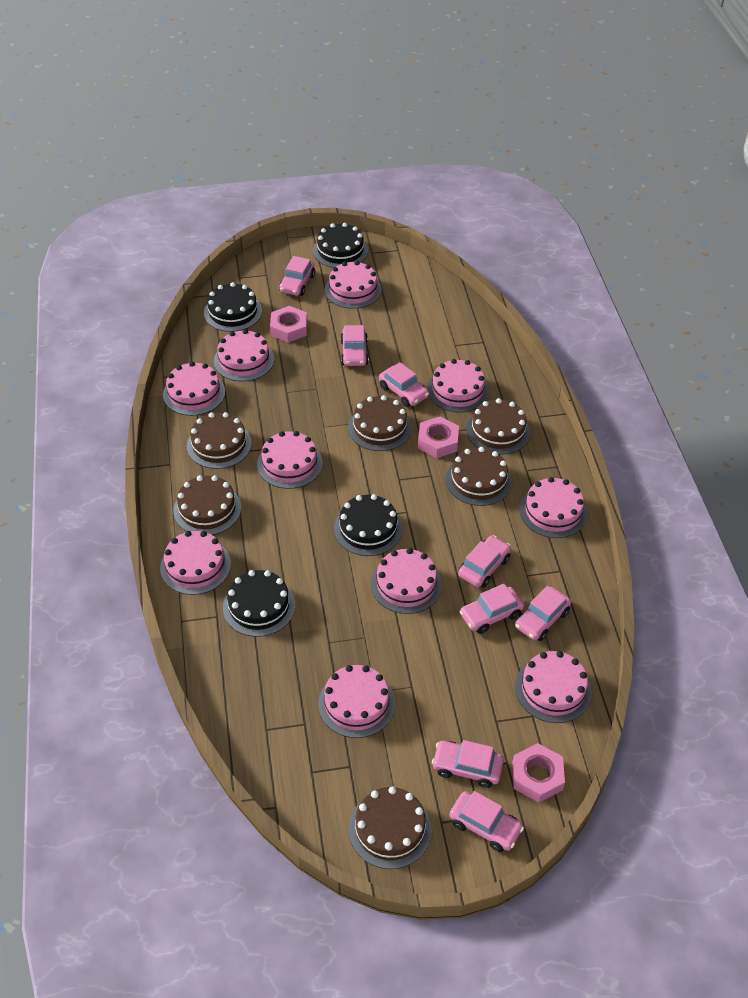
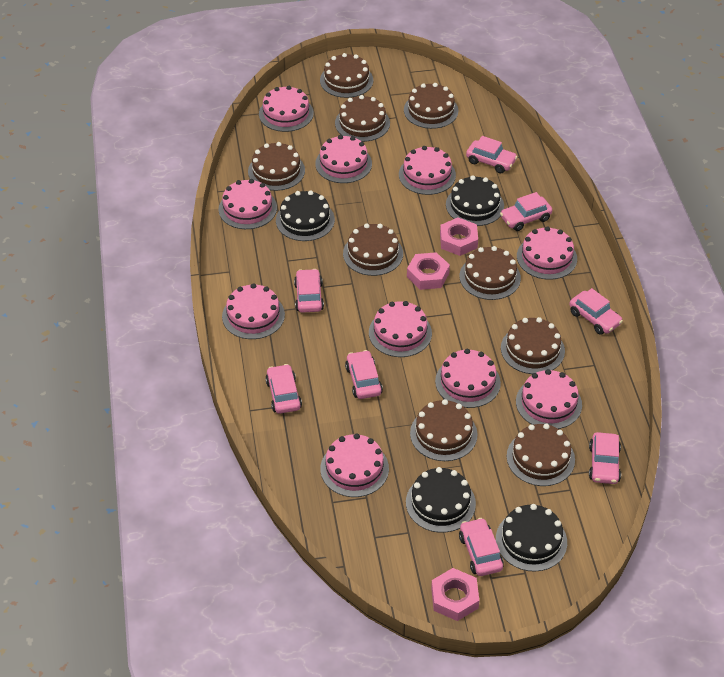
brown cake: 6 -> 9

